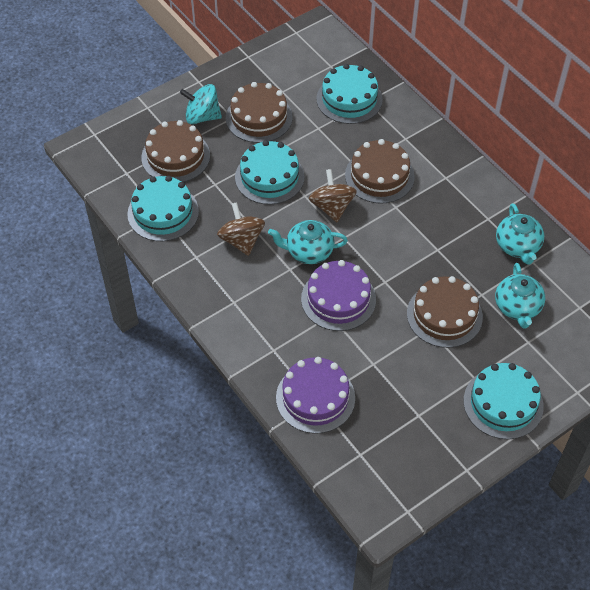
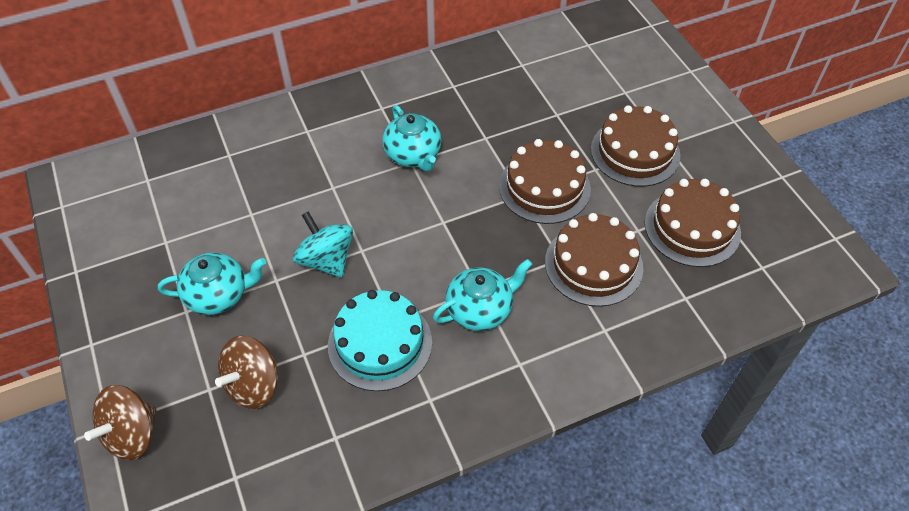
purple cake: 2 -> 0
turquoise cake: 4 -> 1

